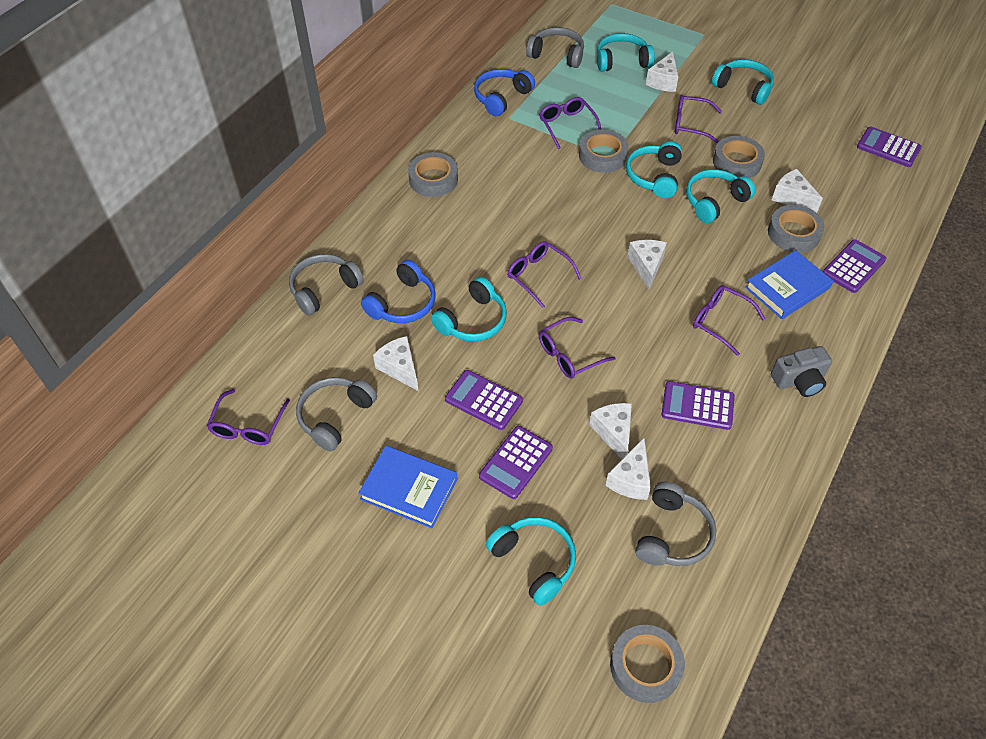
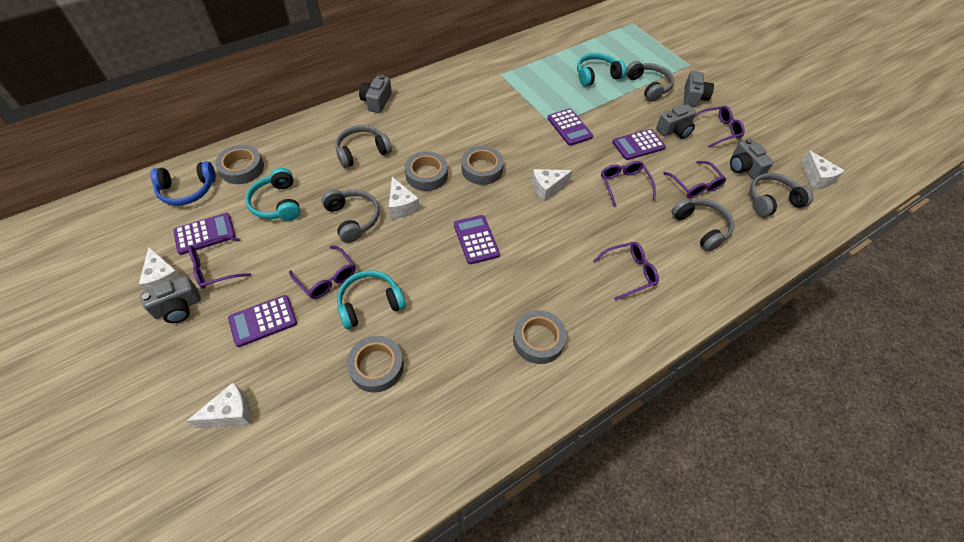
blue book: 2 -> 0
blue headphones: 2 -> 1
grey camera: 1 -> 5
grey headphones: 4 -> 5
turquoise headphones: 6 -> 3
white cheese: 6 -> 5

